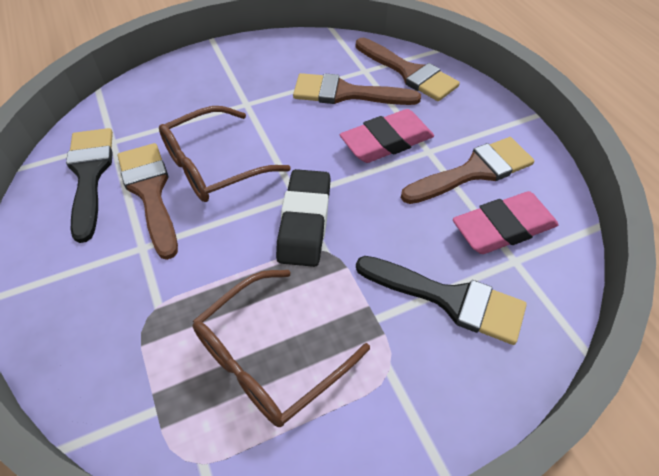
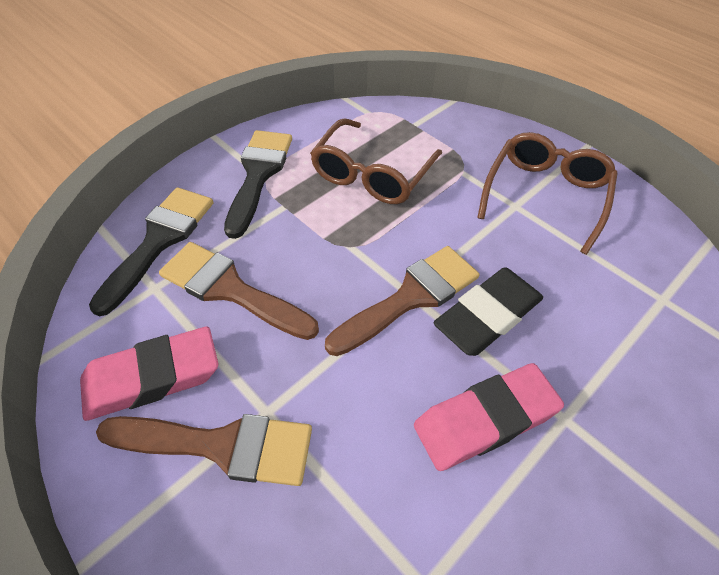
brown brush: 4 -> 3

